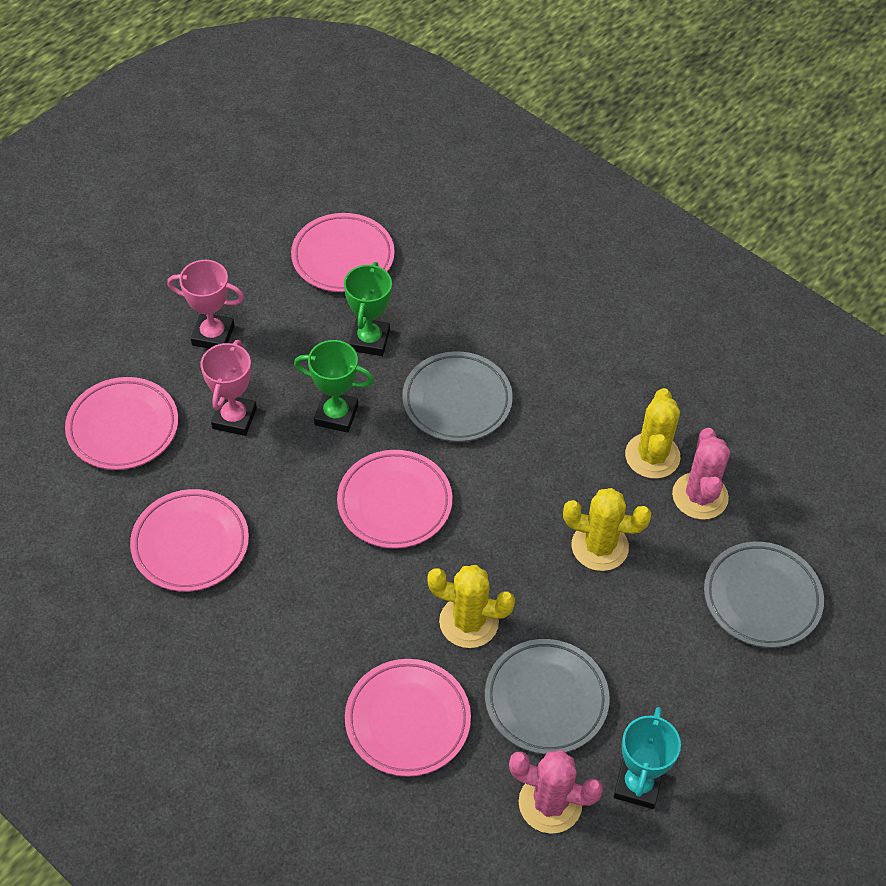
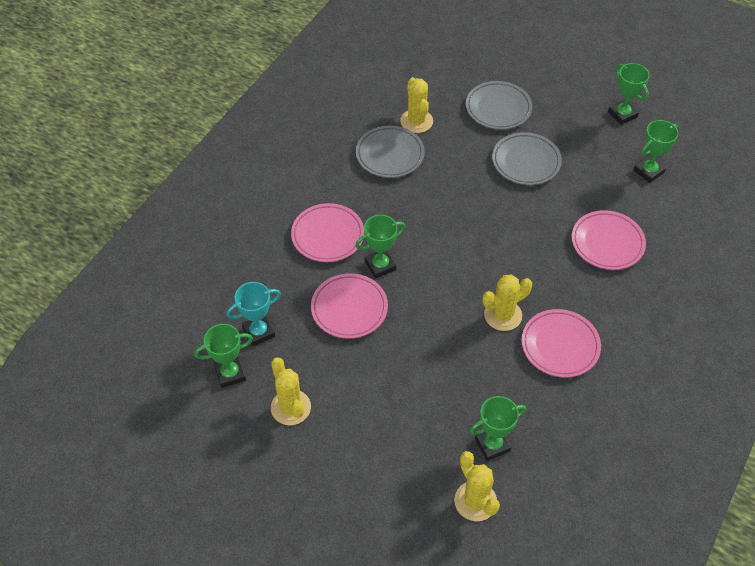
green trophy: 2 -> 5
pink cactus: 2 -> 0
pink plate: 5 -> 4
pink trophy: 2 -> 0
yellow cactus: 3 -> 4

